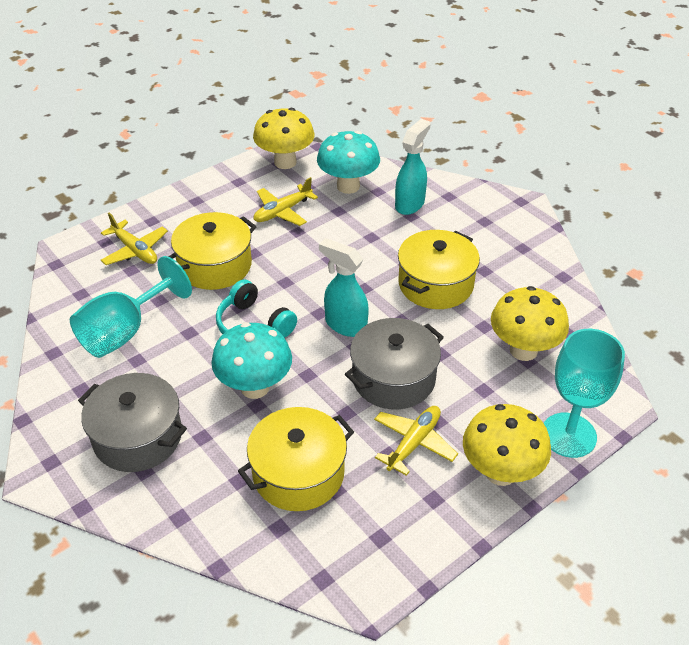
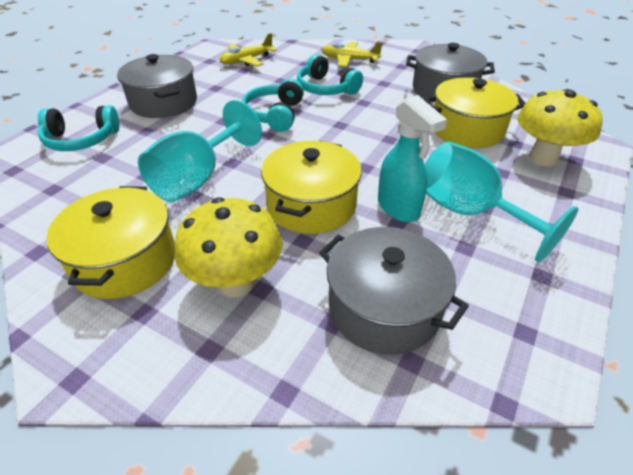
grey pot: 2 -> 3
turquoise headphones: 1 -> 3
turquoise mushroom: 2 -> 0
turquoise spray bottle: 2 -> 1
yellow mushroom: 3 -> 2
yellow plane: 3 -> 2

